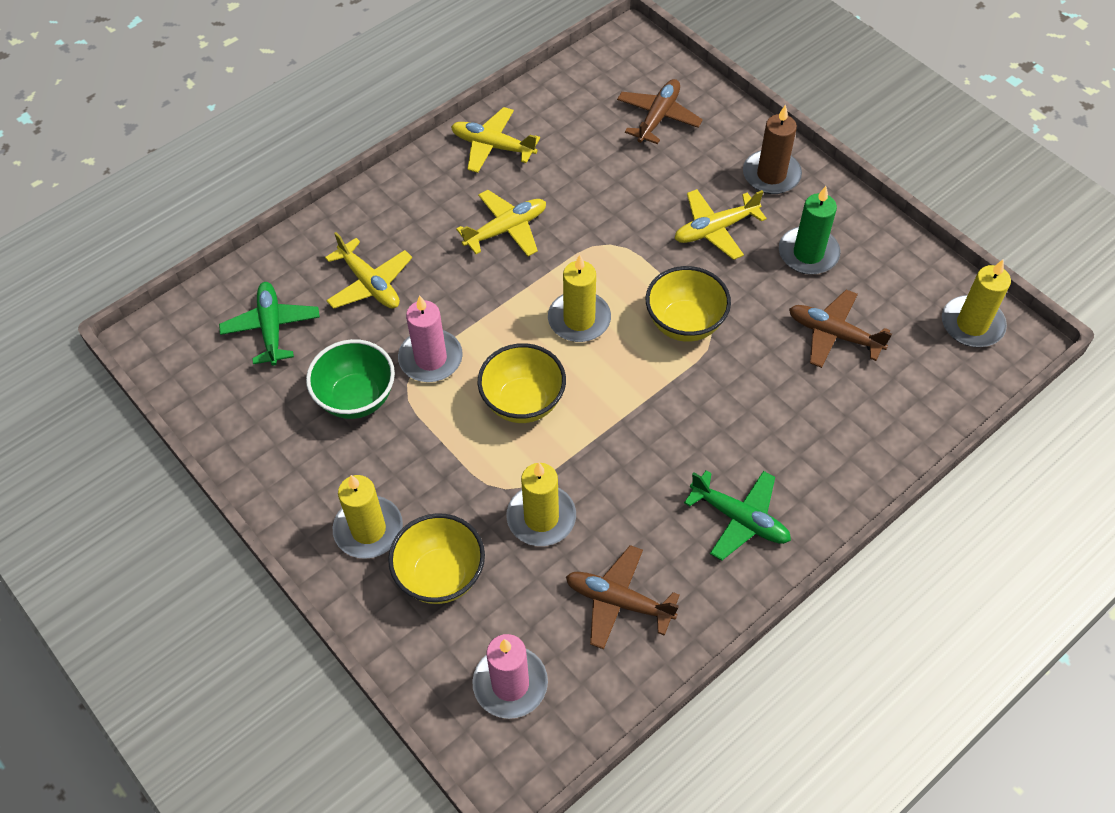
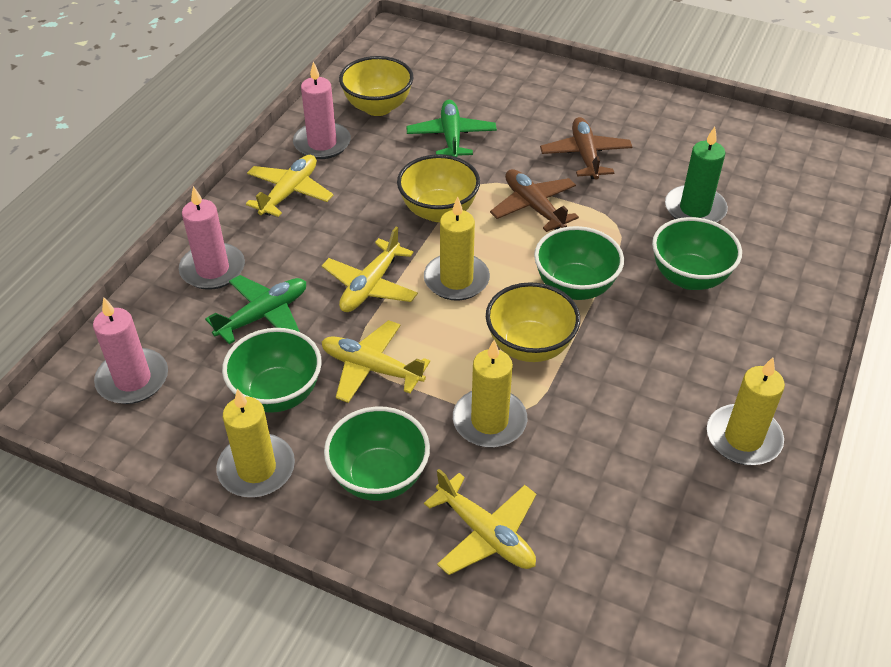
brown candle: 1 -> 0
brown plane: 3 -> 2
green bowl: 1 -> 4
pink candle: 2 -> 3

